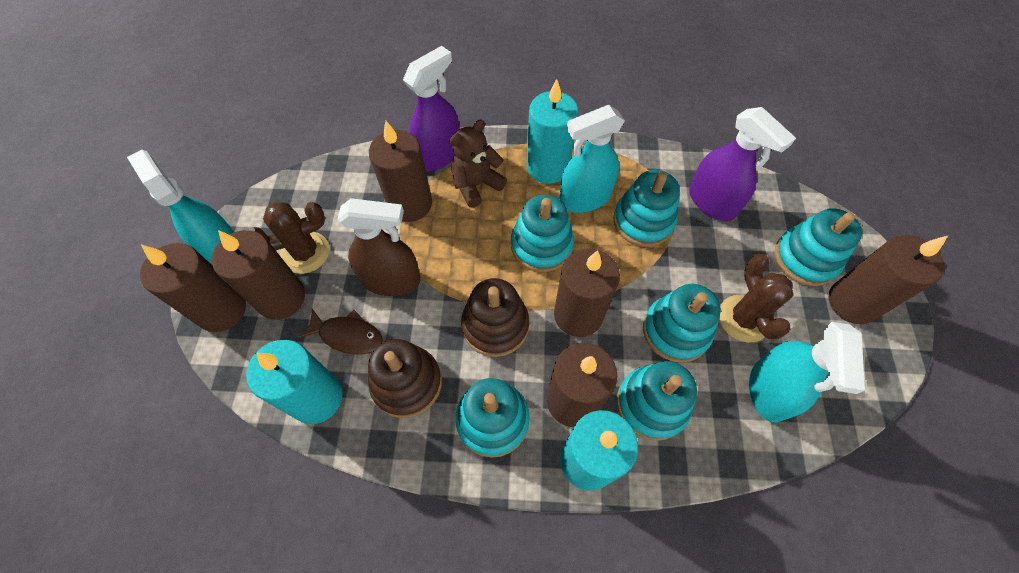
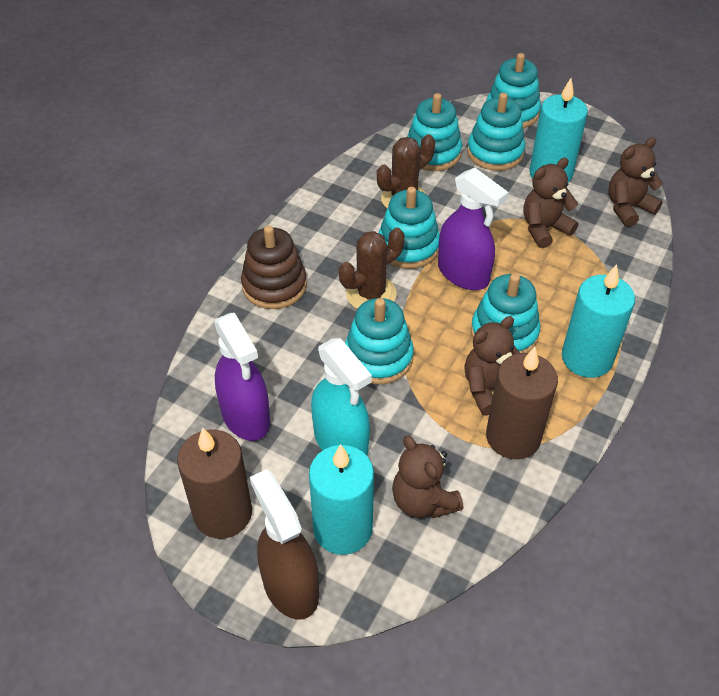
brown candle: 6 -> 2
brown fish: 1 -> 0
brown stacking toy: 2 -> 1
brown teddy bear: 1 -> 4
turquoise spray bottle: 3 -> 1

